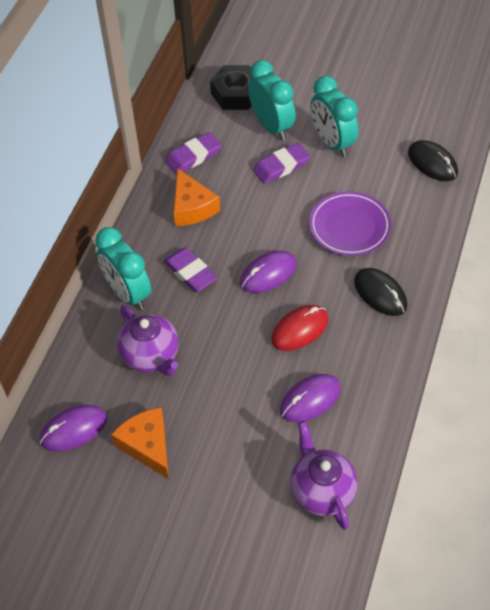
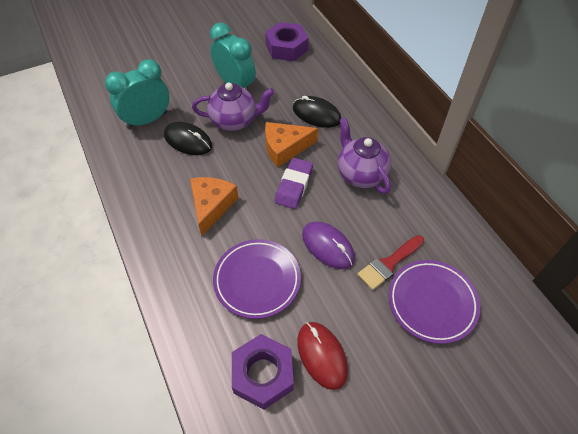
black nut: 1 -> 0
purple eraser: 3 -> 1
purple mouse: 3 -> 1
purple nut: 0 -> 2
purple plate: 1 -> 2
red brush: 0 -> 1
turquoise clock: 3 -> 2

